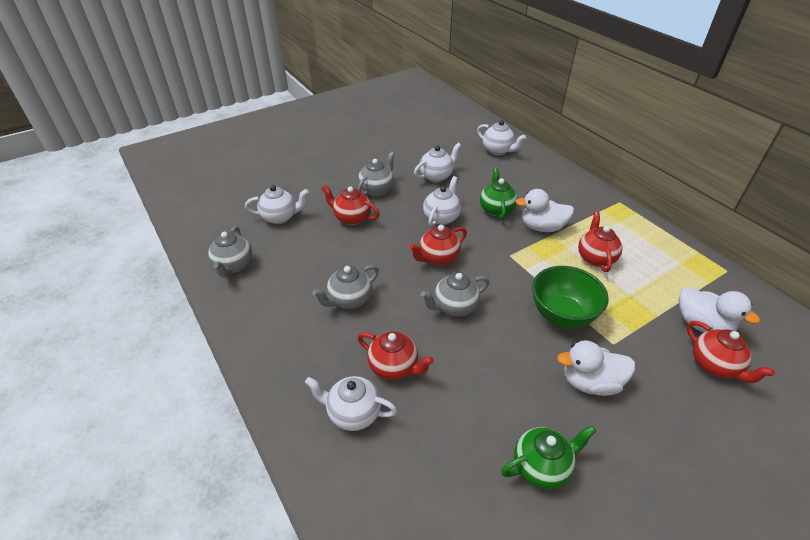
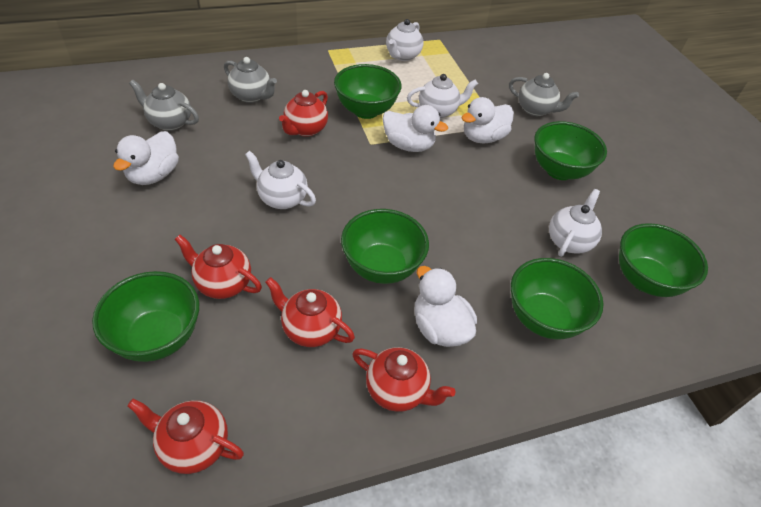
green bowl: 1 -> 6
green teapot: 2 -> 0
grey teapot: 4 -> 3
white duck: 3 -> 4
white teapot: 5 -> 4

